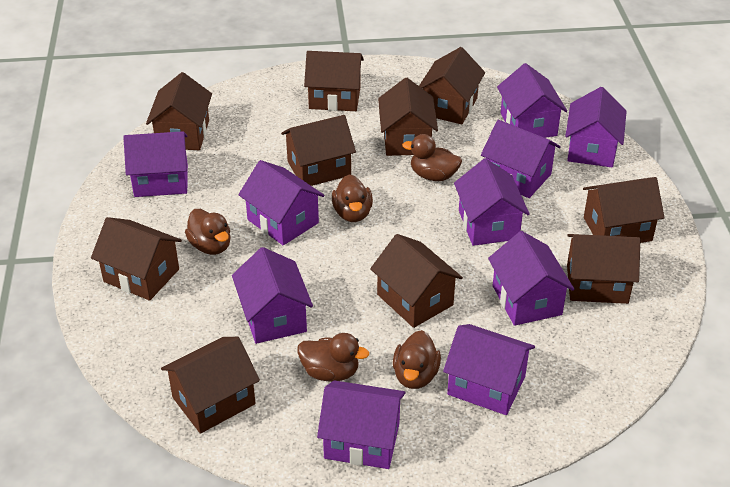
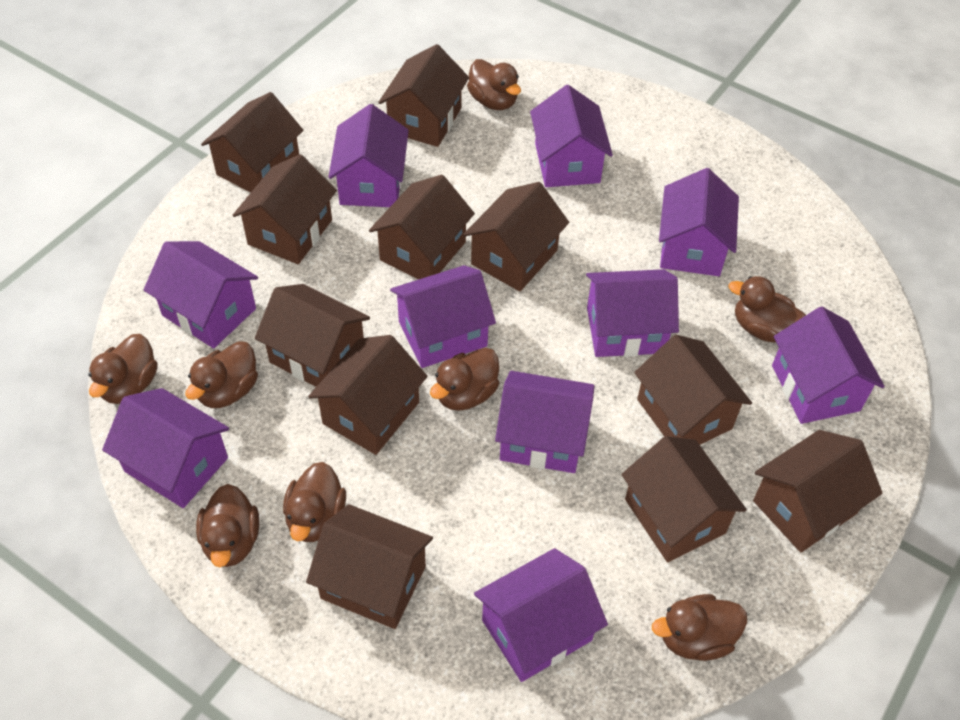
brown duck: 5 -> 8
brown house: 10 -> 11

